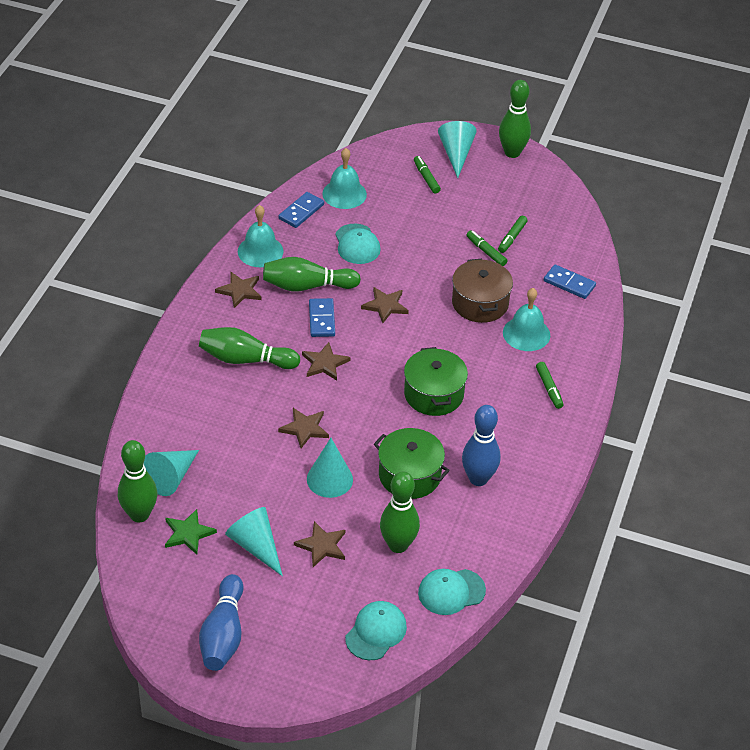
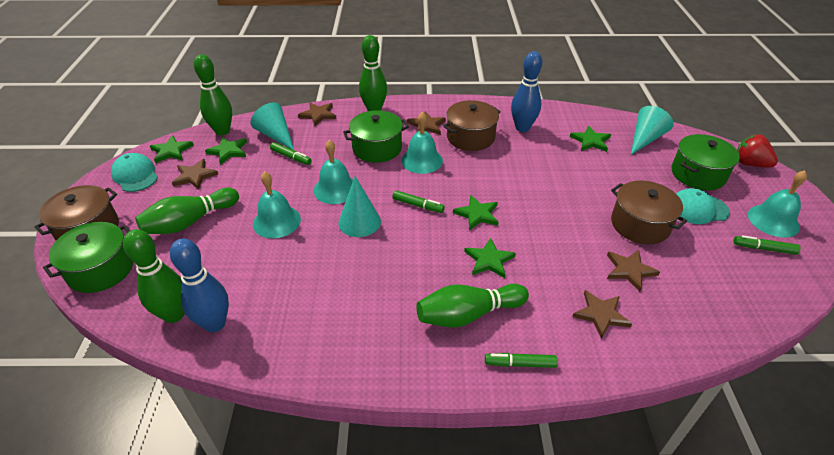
blue domino: 3 -> 0
brown pot: 1 -> 3
green pot: 2 -> 3
green star: 1 -> 5
red strawberry: 0 -> 1
turquoise bell: 3 -> 4
turquoise cap: 3 -> 2
turquoise cone: 4 -> 3

